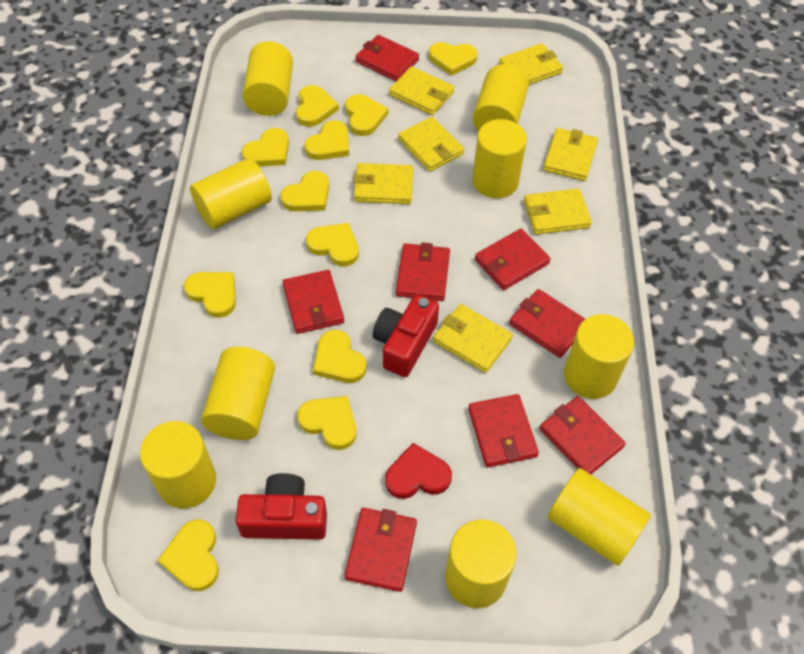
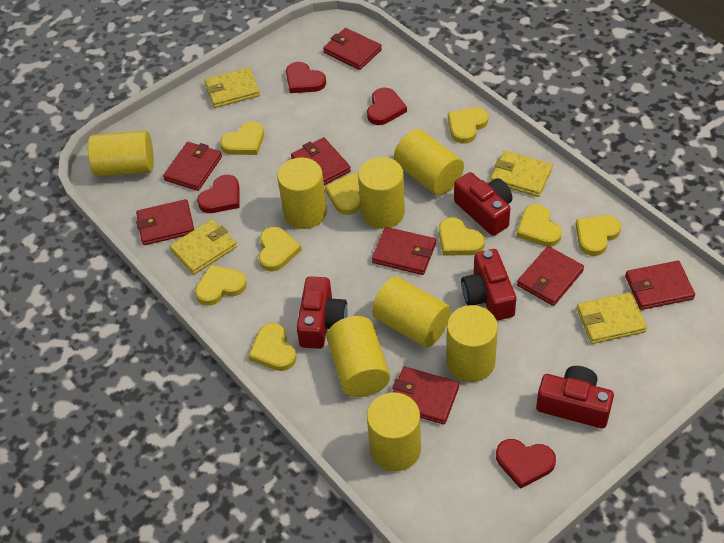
red camera: 2 -> 4
red heart: 1 -> 4
yellow cylinder: 9 -> 8
yellow heart: 11 -> 9
yellow wallet: 7 -> 4

